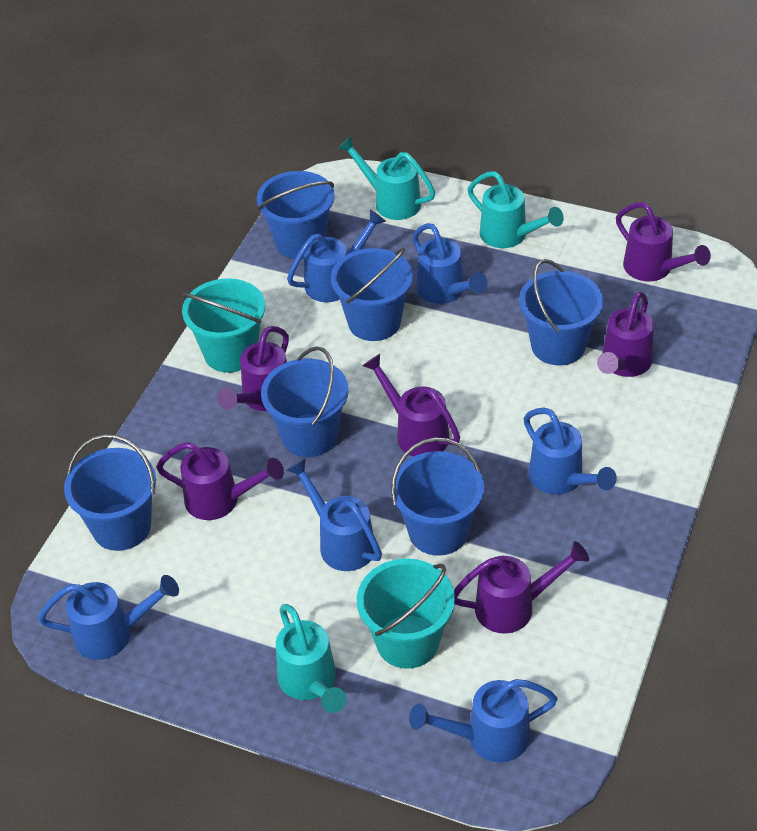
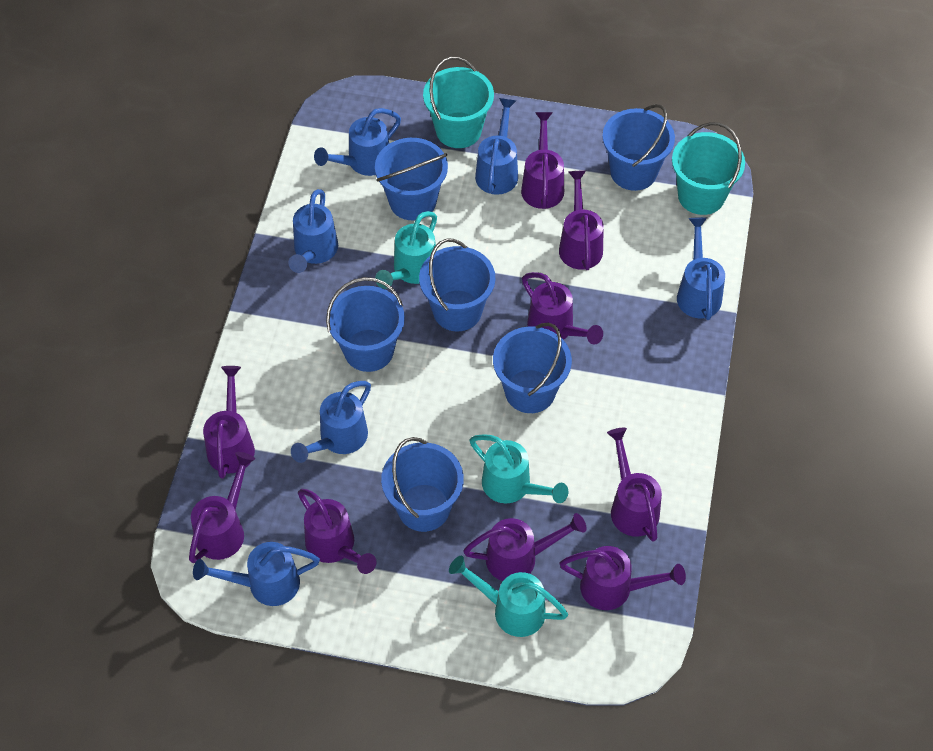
purple watering can: 6 -> 9

